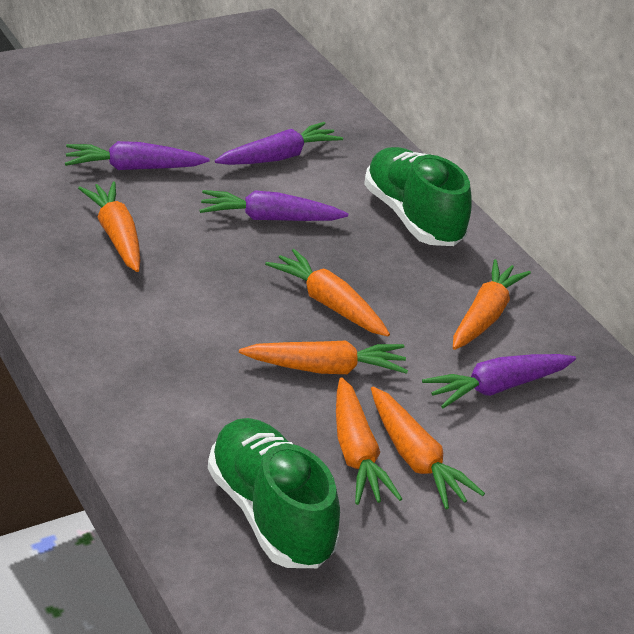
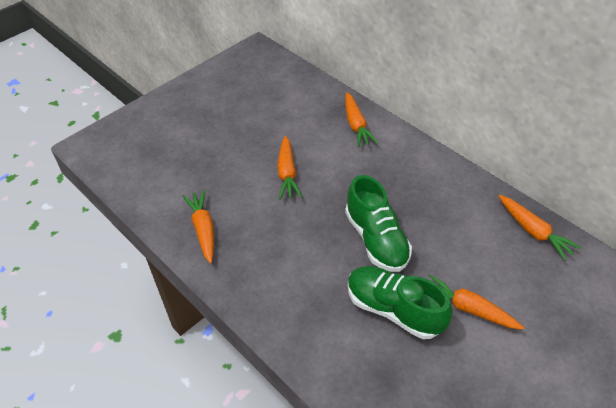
orange carrot: 6 -> 5
purple carrot: 4 -> 0

